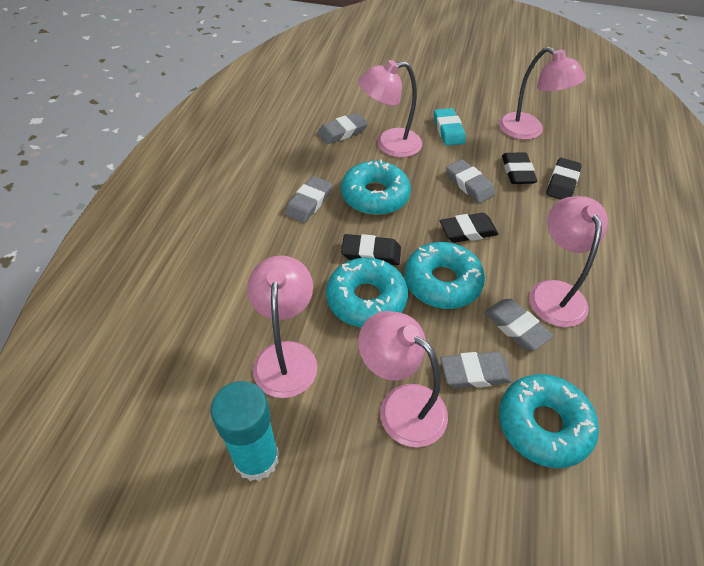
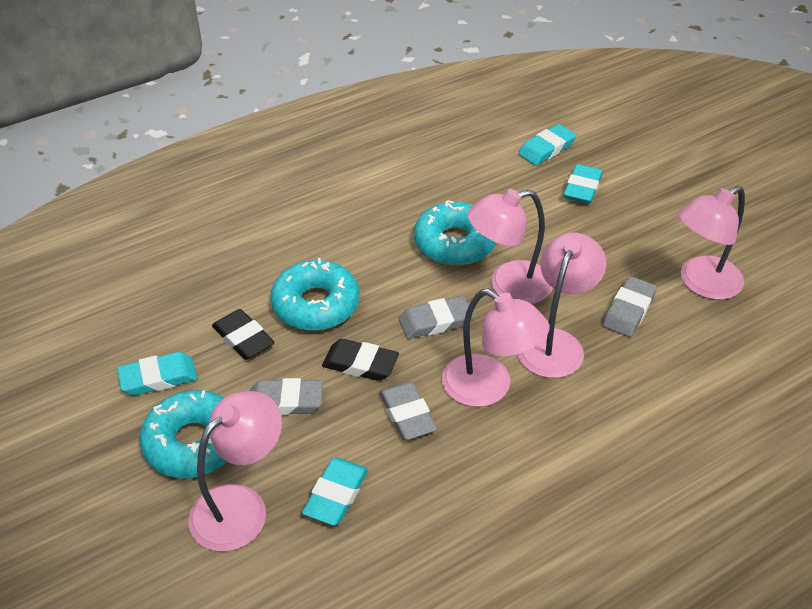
black eraser: 4 -> 2
grey eraser: 5 -> 4
turquoise donut: 4 -> 3
turquoise eraser: 1 -> 4
turquoise glue stick: 1 -> 0

